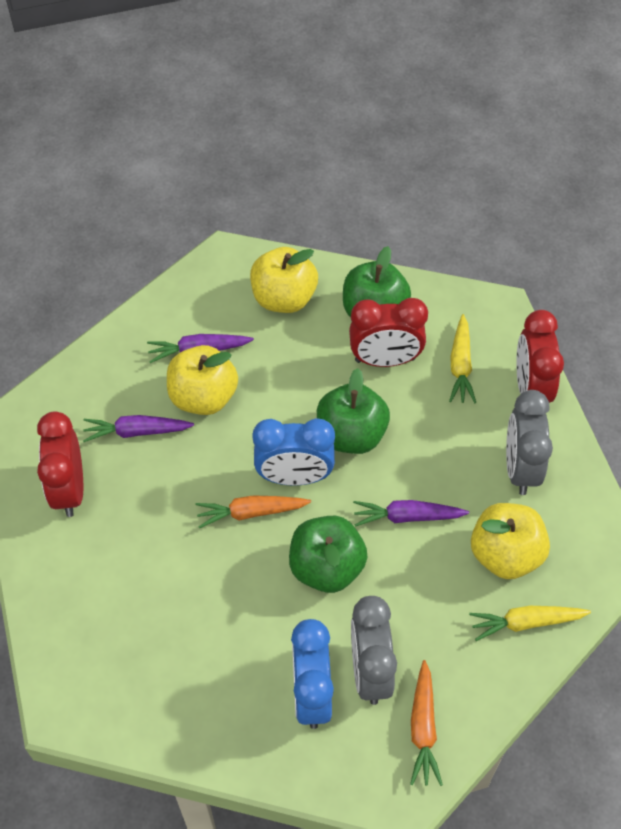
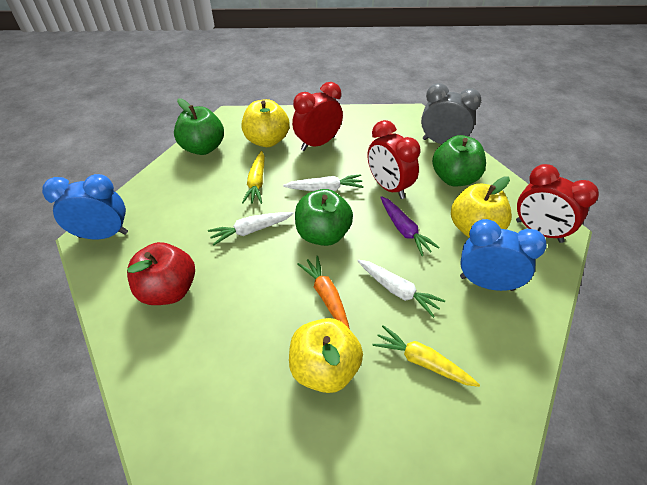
grey clock: 2 -> 1
orange carrot: 2 -> 1
purple carrot: 3 -> 1
red apple: 0 -> 1
white carrot: 0 -> 3

